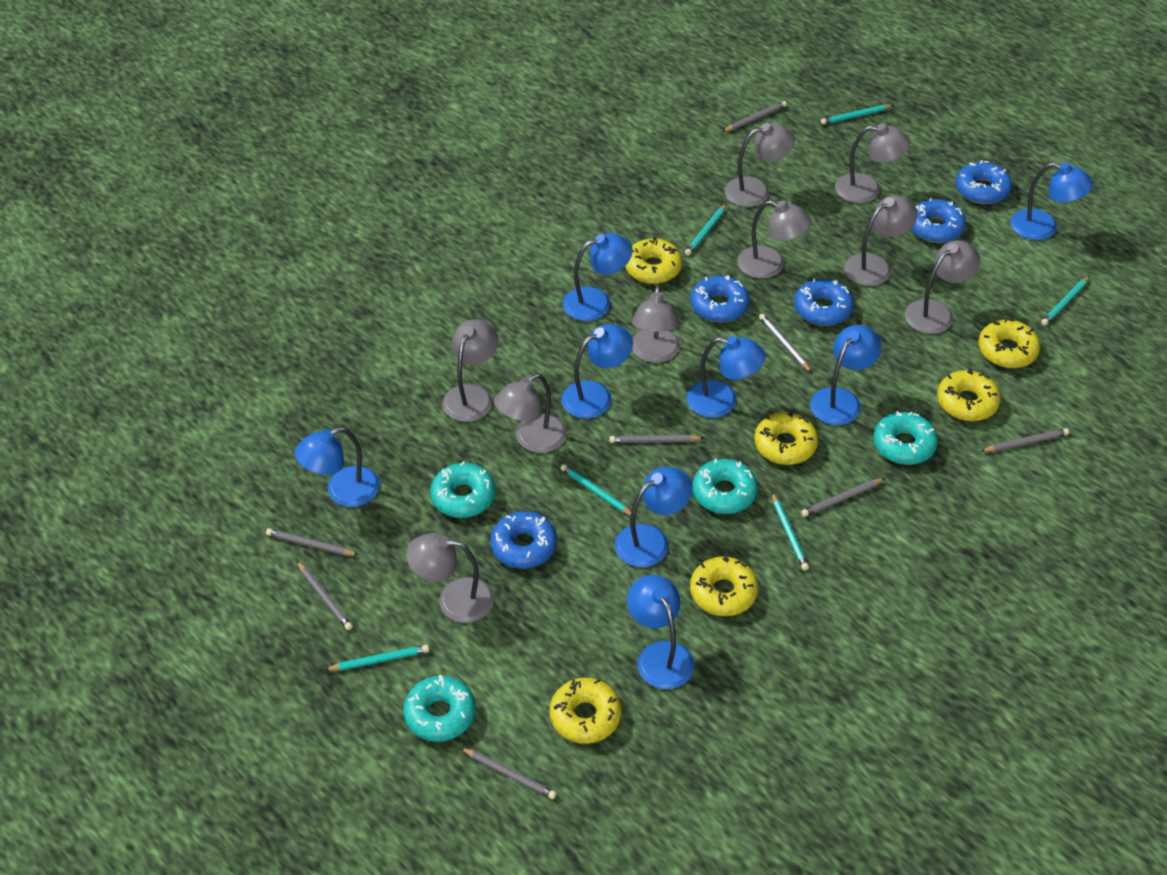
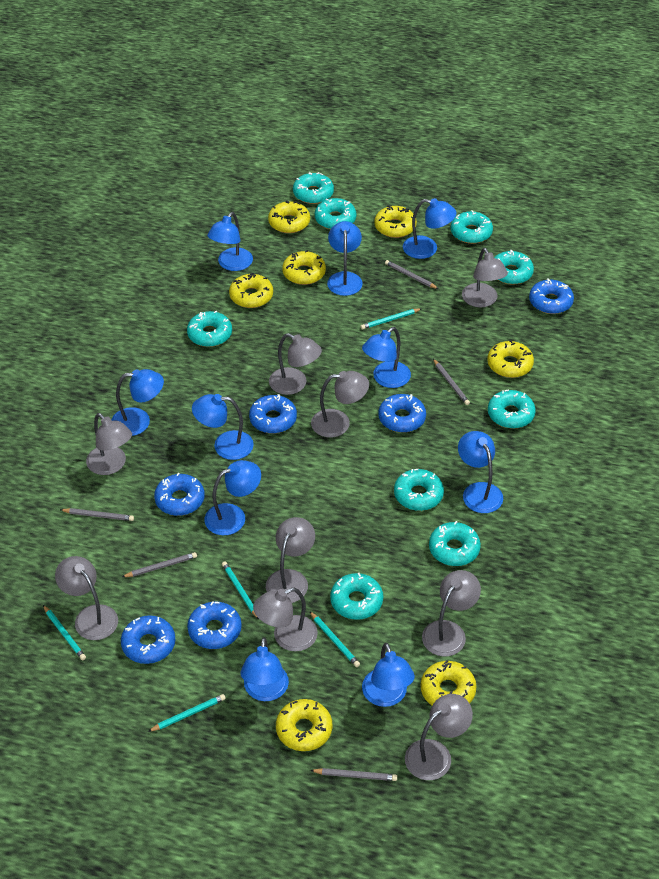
blue donut: 5 -> 6
blue lamp: 8 -> 10
grey pencil: 8 -> 5
turquoise donut: 4 -> 9
turquoise pencil: 6 -> 5
yellow donut: 6 -> 7

